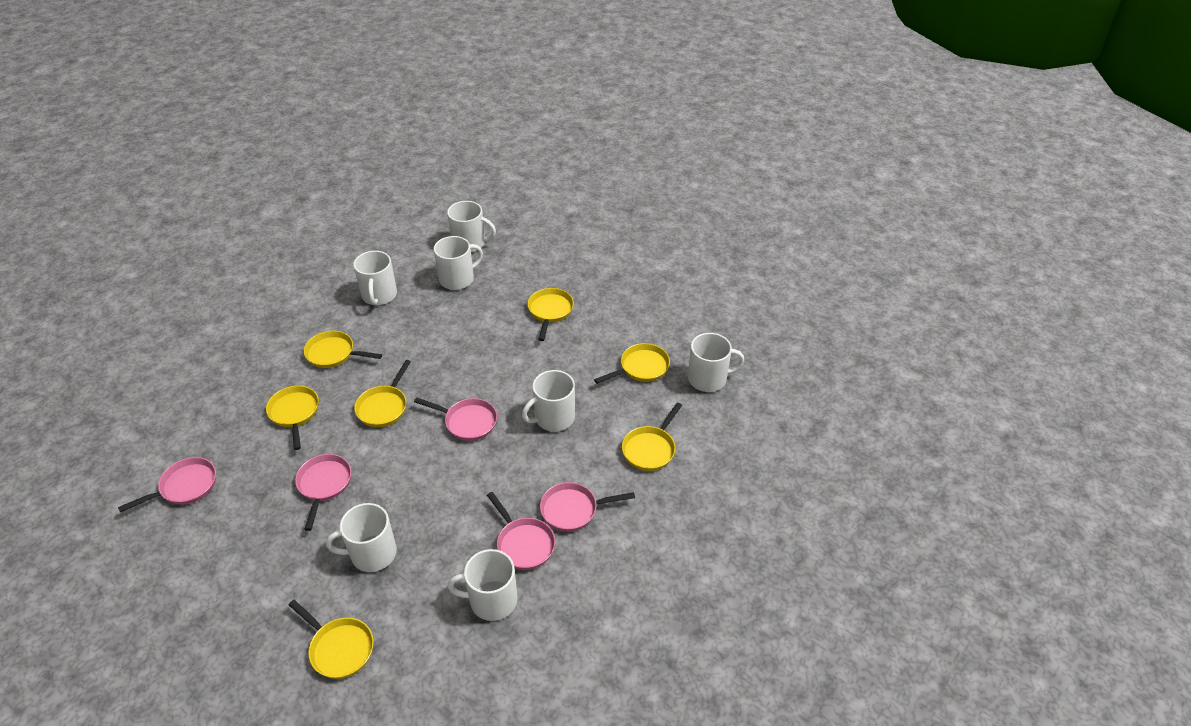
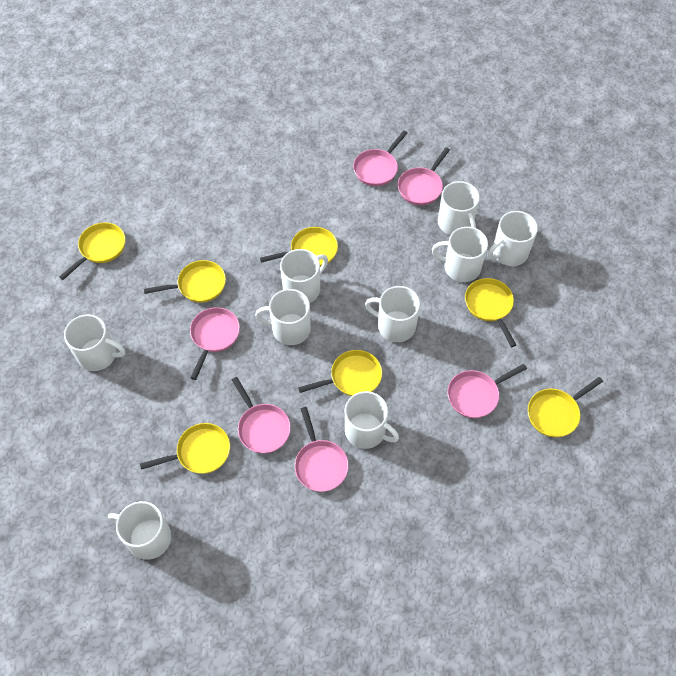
pink pan: 5 -> 6
white mug: 7 -> 9

